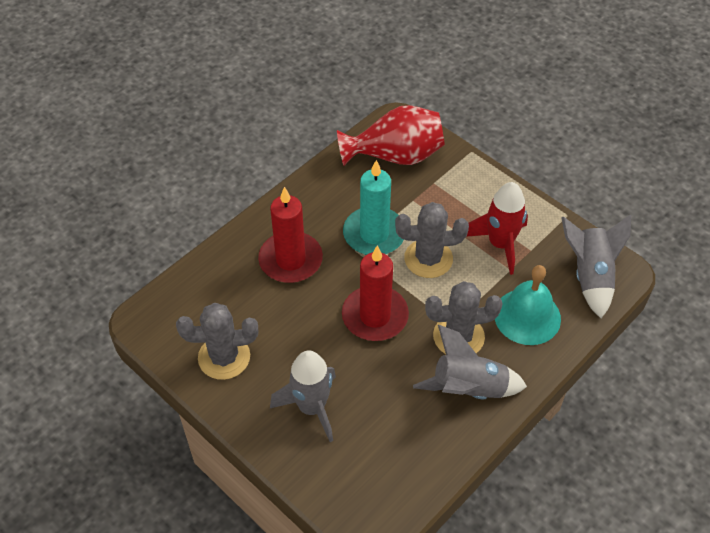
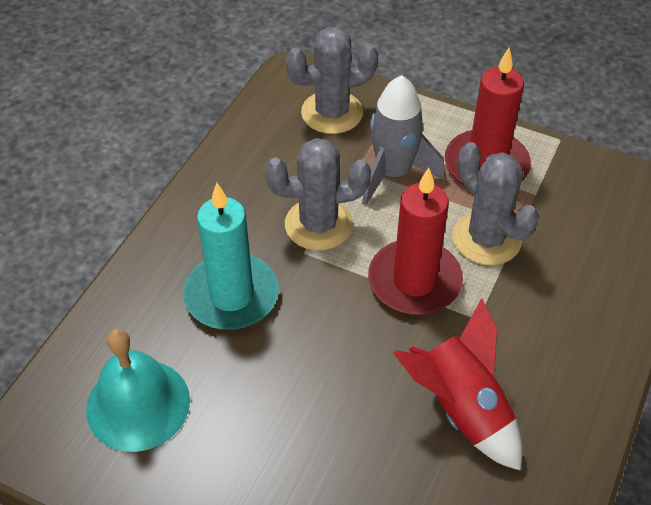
grey rocket: 3 -> 1
red vase: 1 -> 0

